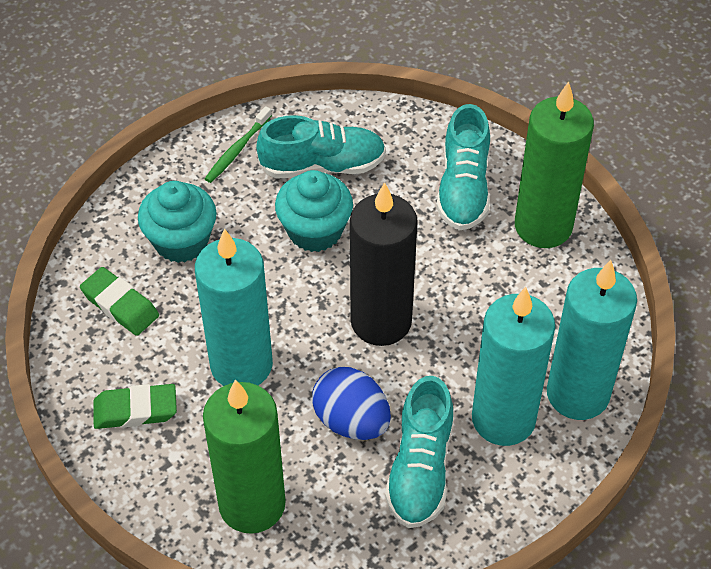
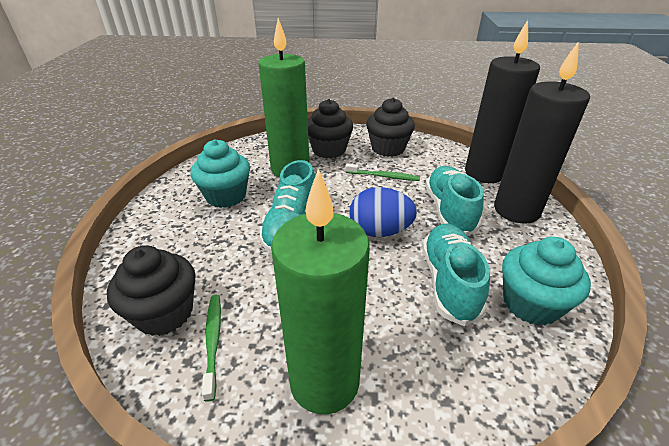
black candle: 1 -> 2
black cupcake: 0 -> 3
green eraser: 2 -> 0
green toothbrush: 1 -> 2
turquoise candle: 3 -> 0

